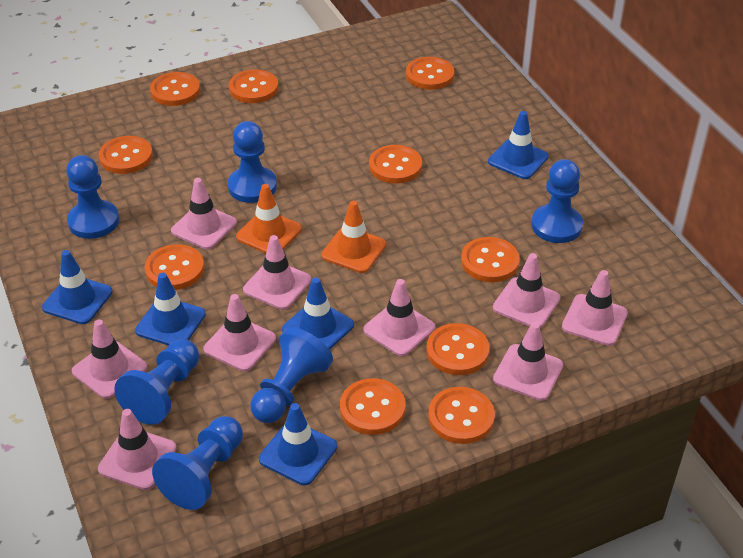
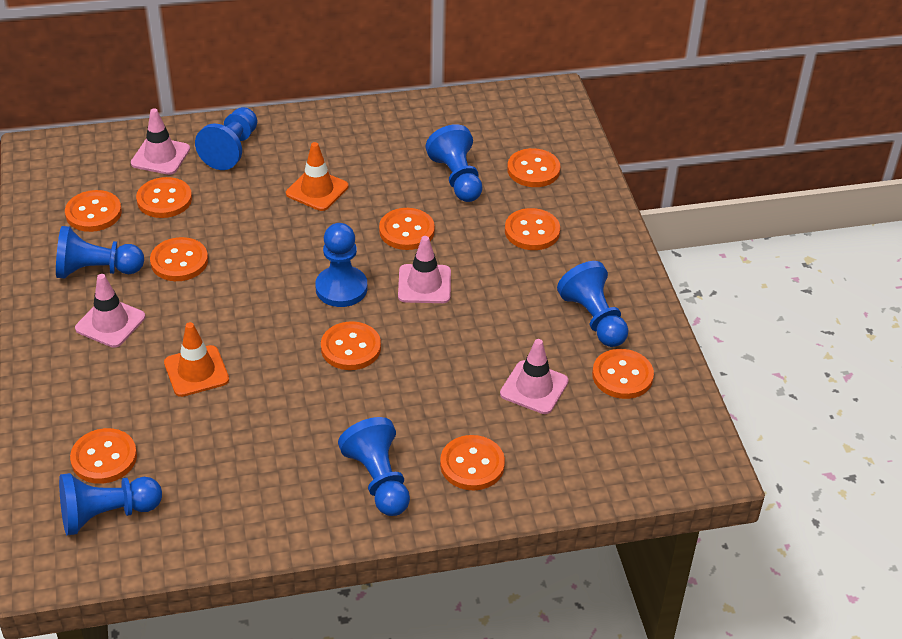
blue pawn: 6 -> 7
blue traffic cone: 5 -> 0
pink traffic cone: 9 -> 4

